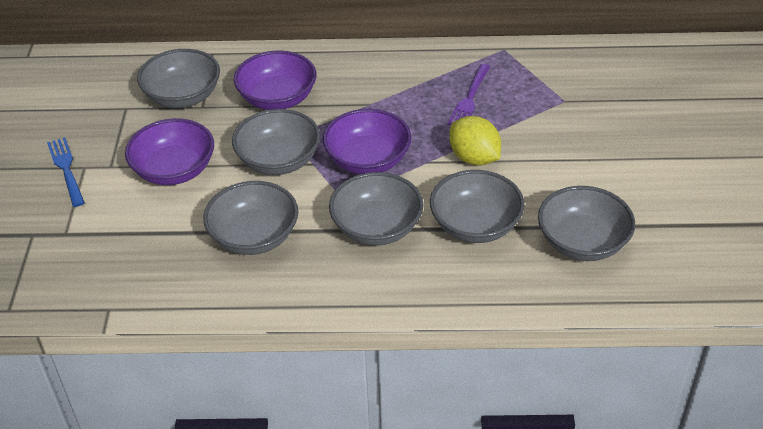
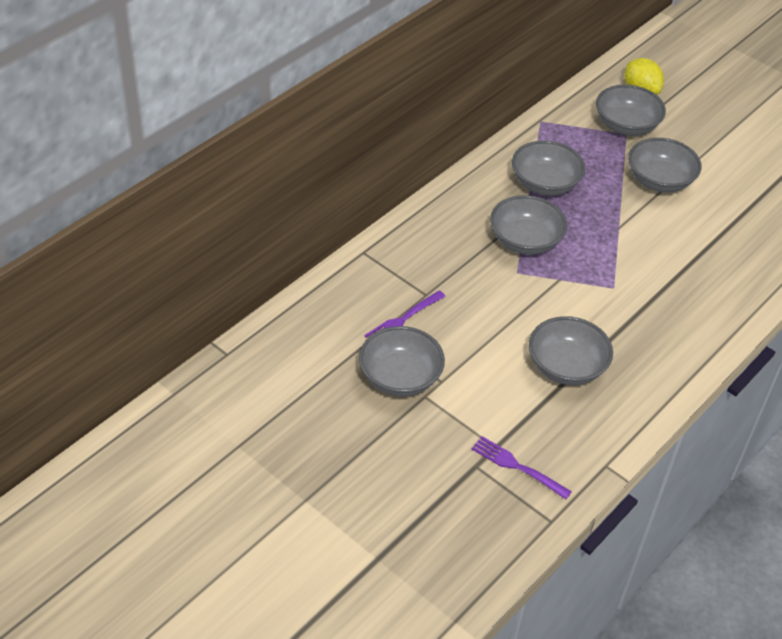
blue fork: 1 -> 0
purple bowl: 3 -> 0
purple fork: 1 -> 2

